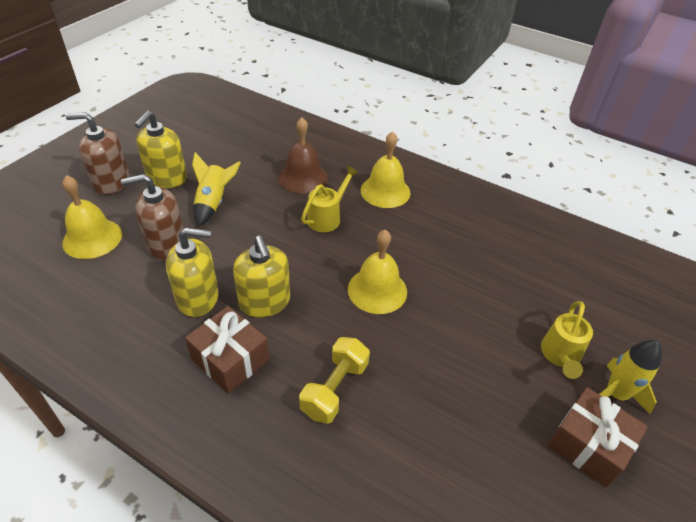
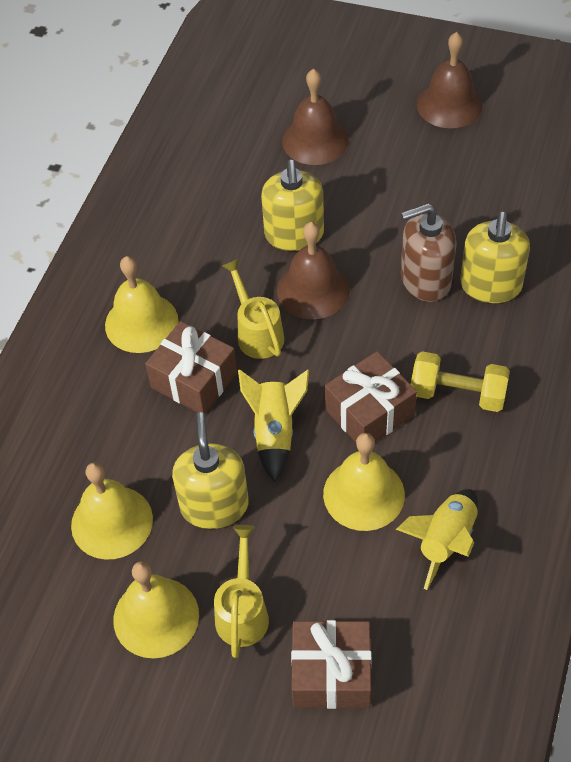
brown bell: 1 -> 3
brown gift: 2 -> 3
brown soap dispenser: 2 -> 1
yellow bell: 3 -> 4

